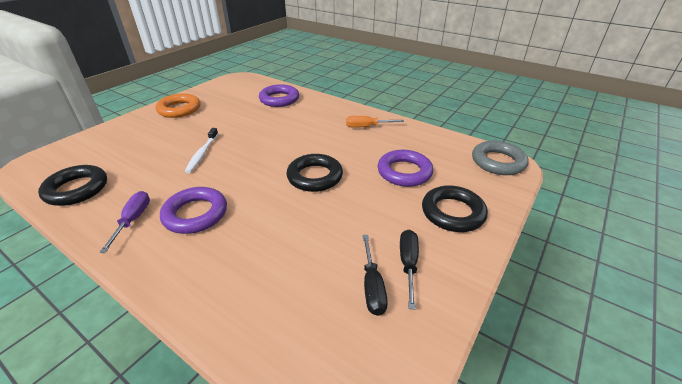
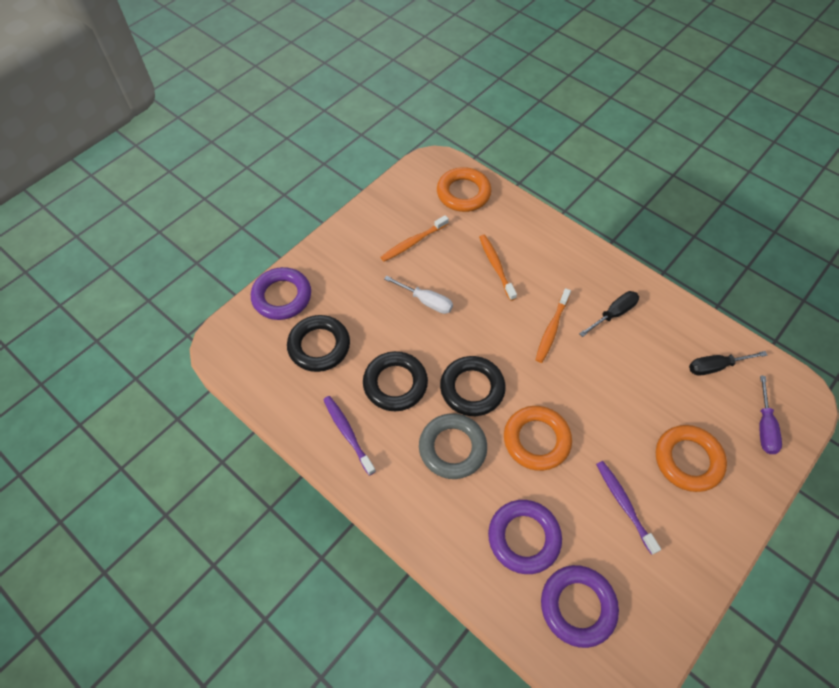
orange ring: 1 -> 3
orange screwdriver: 1 -> 0
orange toothbrush: 0 -> 3
purple toothbrush: 0 -> 2
white screwdriver: 0 -> 1
white toothbrush: 1 -> 0

